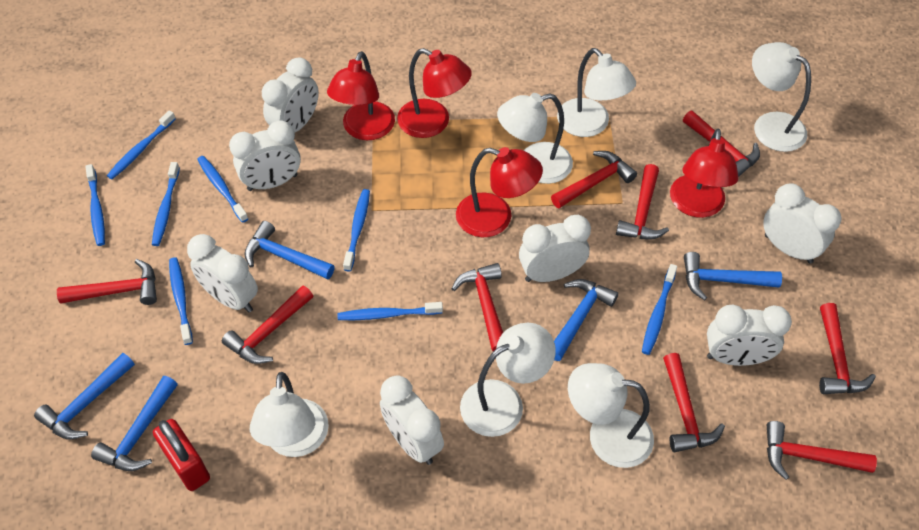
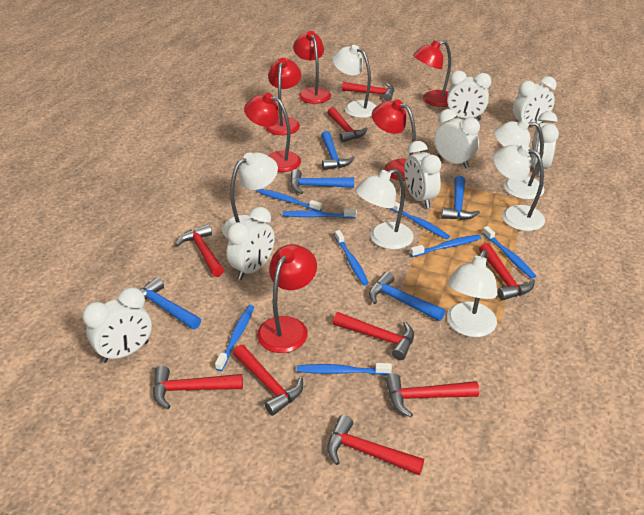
red lamp: 4 -> 6
red padlock: 1 -> 0

